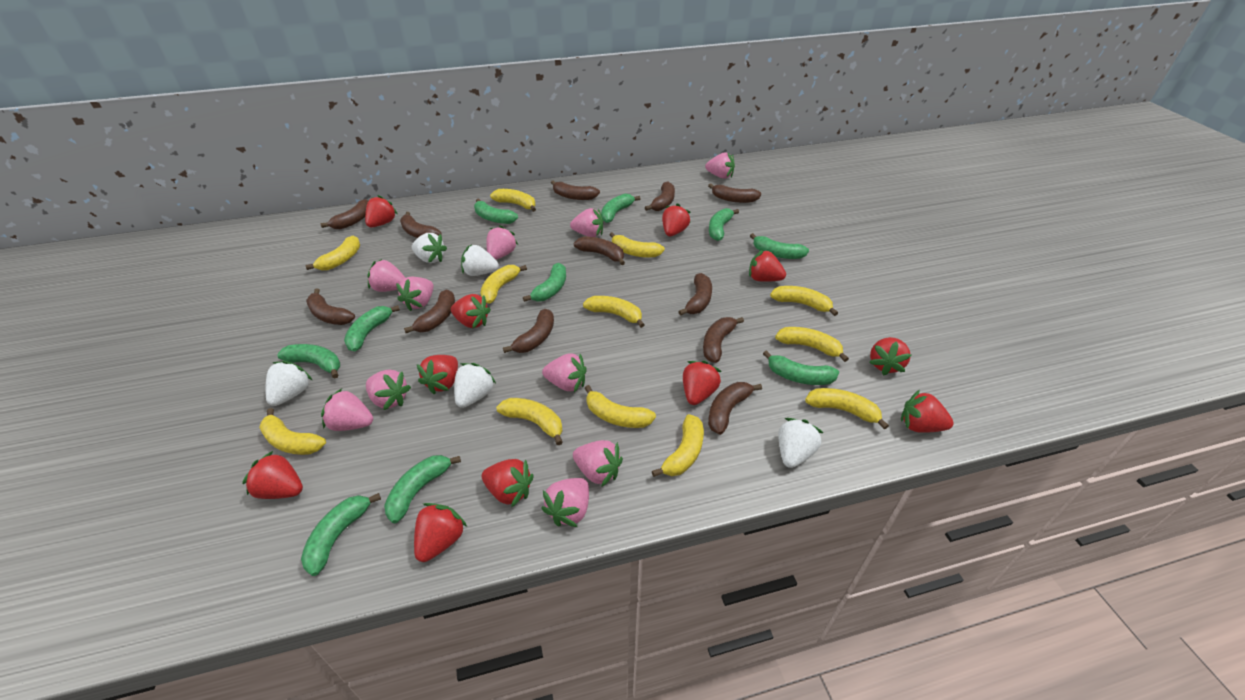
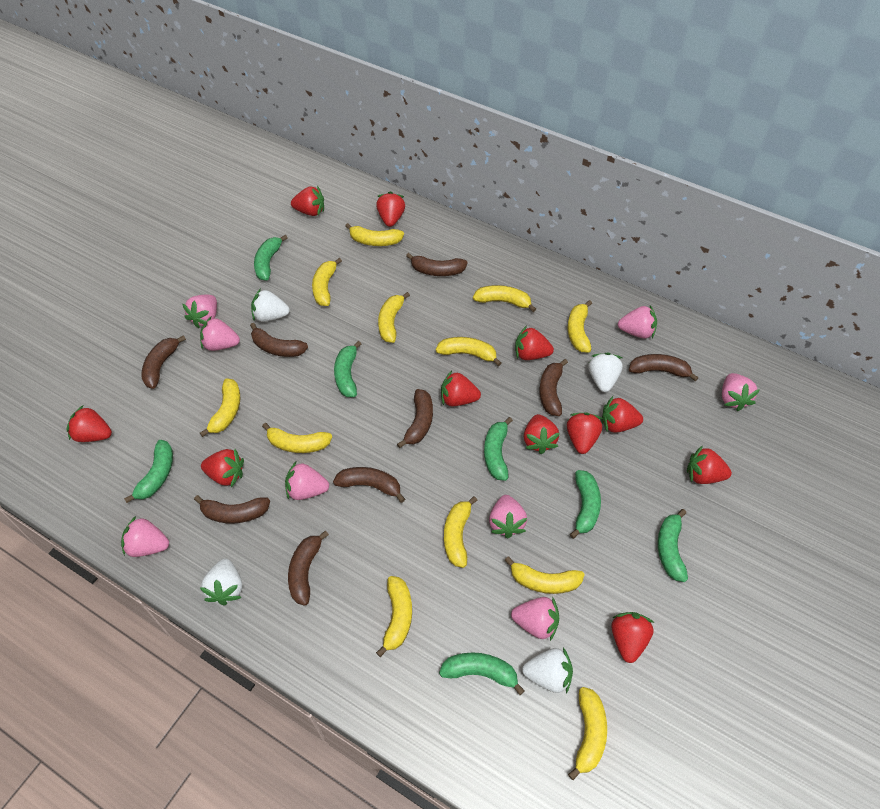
brown banana: 12 -> 9
green banana: 10 -> 7
pink strawberry: 10 -> 8
white strawberry: 5 -> 4

